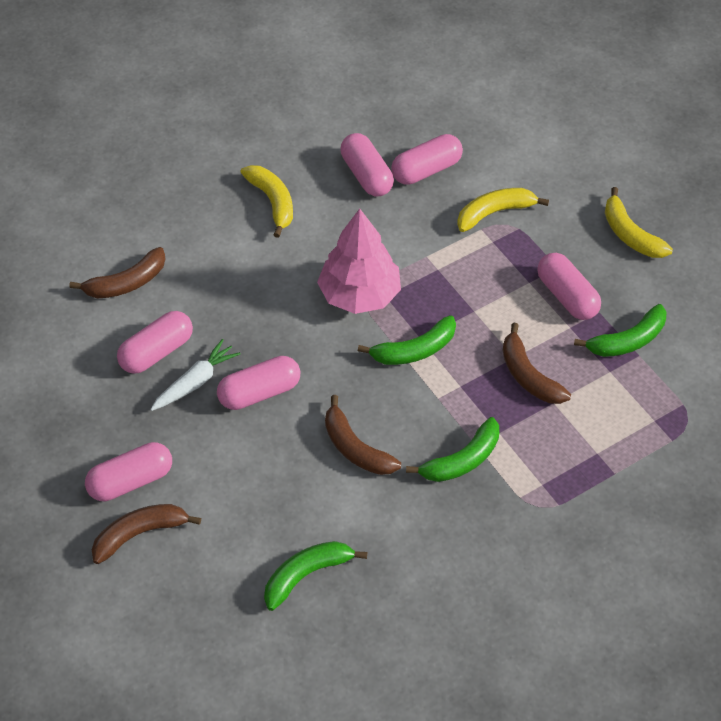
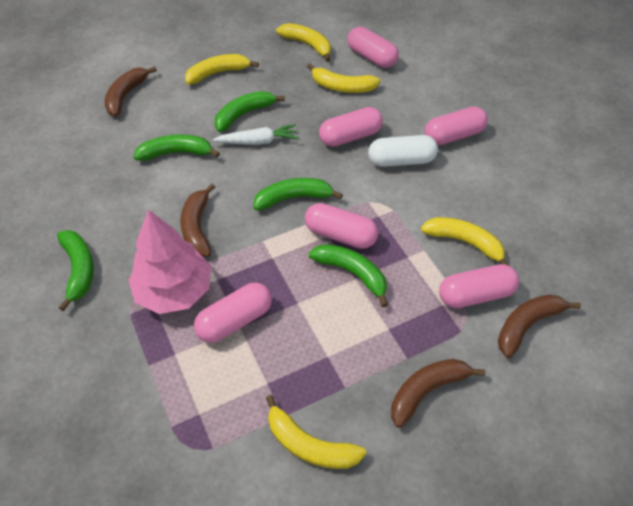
green banana: 4 -> 5
white capsule: 0 -> 1
yellow banana: 3 -> 5

